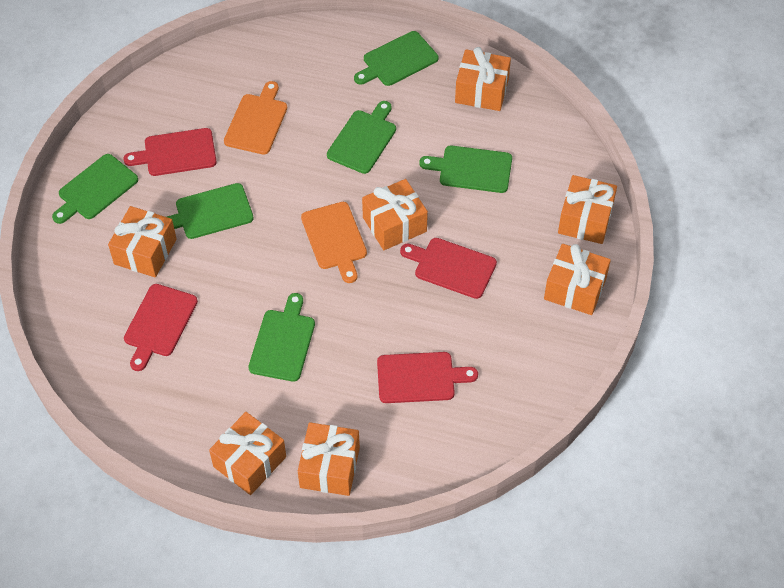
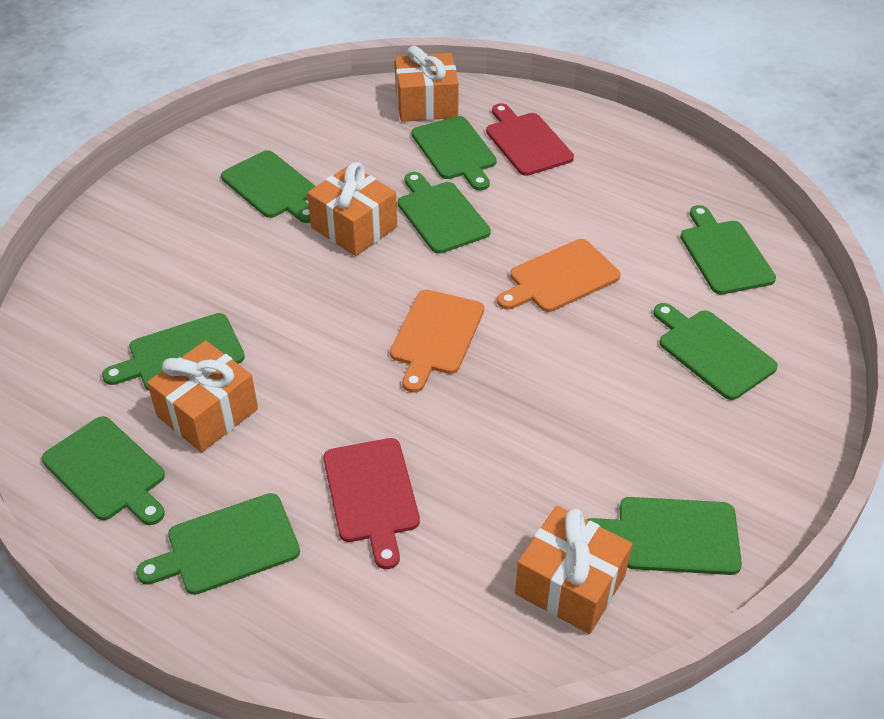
green cutting board: 6 -> 9
orange gift: 7 -> 4
red cutting board: 4 -> 2

